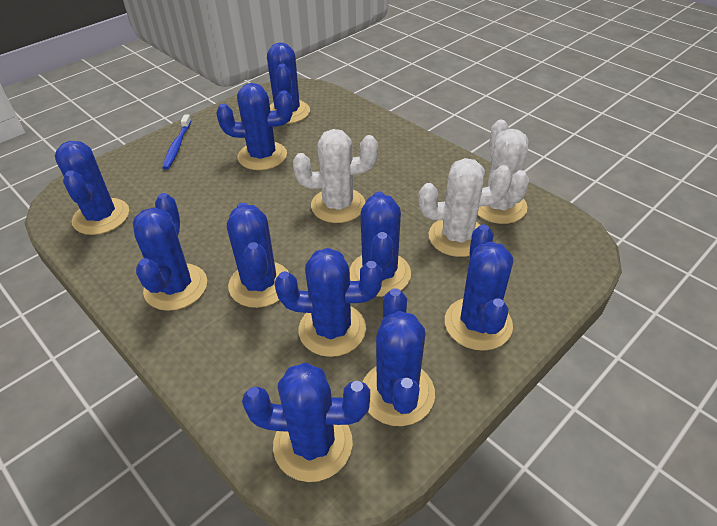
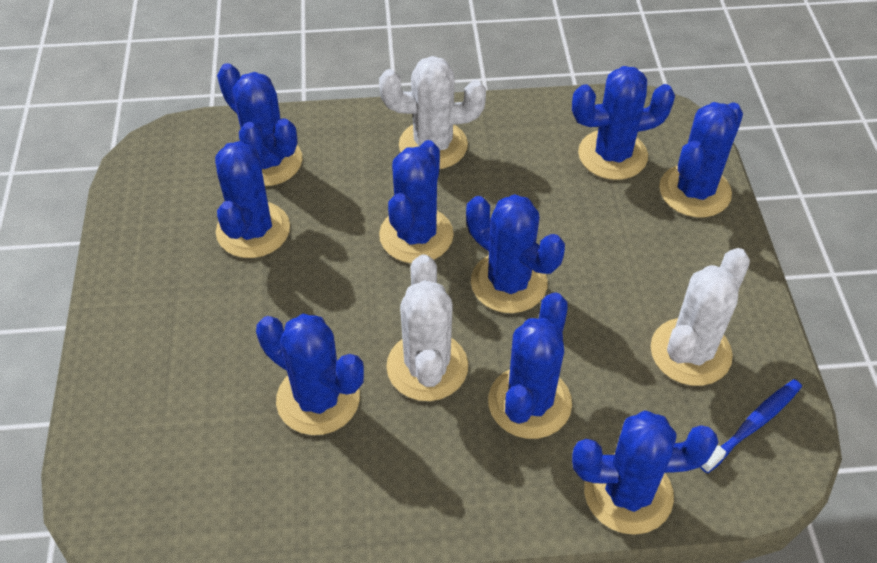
blue cactus: 10 -> 9

